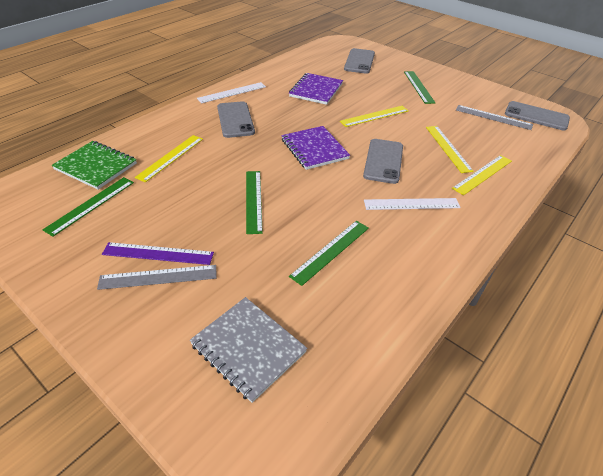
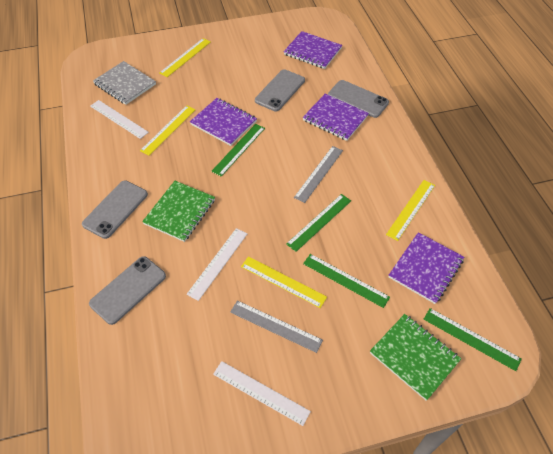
green notebook: 1 -> 2
purple notebook: 2 -> 4
purple ruler: 1 -> 0
white ruler: 2 -> 3

